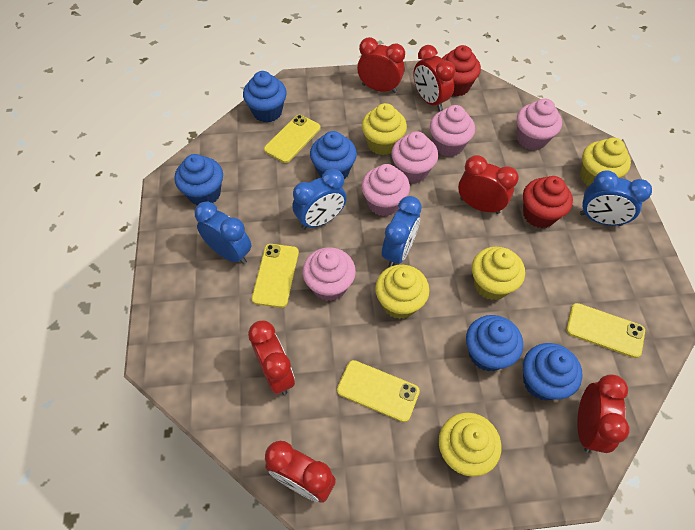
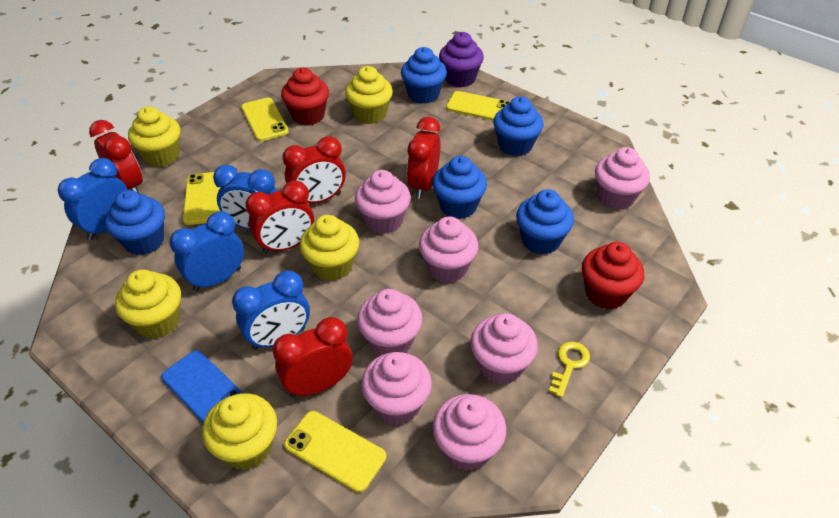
blue phone: 0 -> 1
pink cupcake: 5 -> 7
purple cupcake: 0 -> 1
red clock: 6 -> 5
yellow key: 0 -> 1

